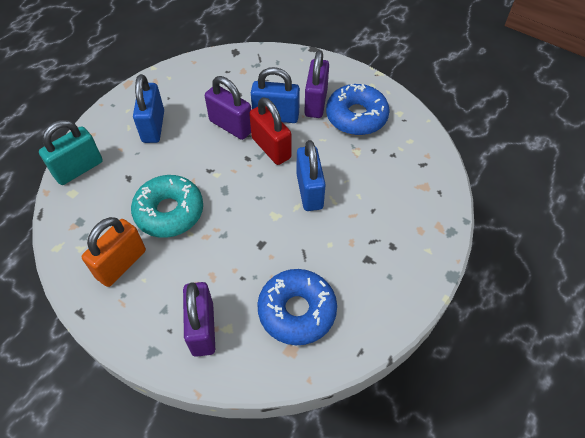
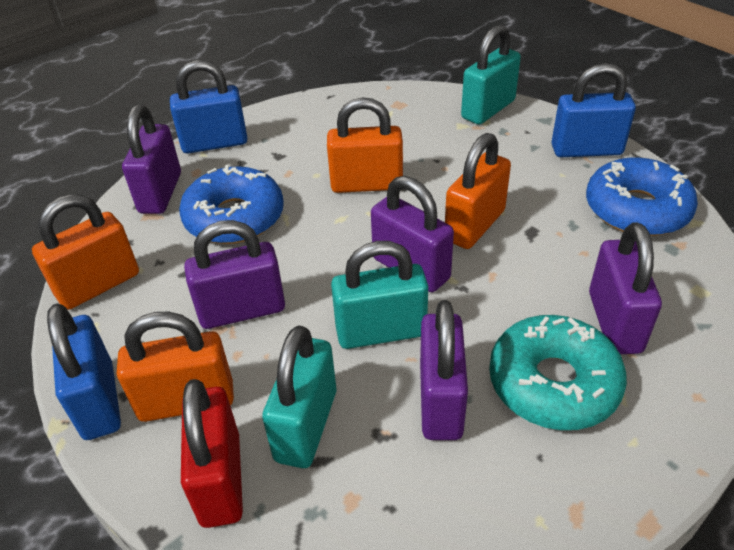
orange padlock: 1 -> 4
purple padlock: 3 -> 5
turquoise padlock: 1 -> 3

